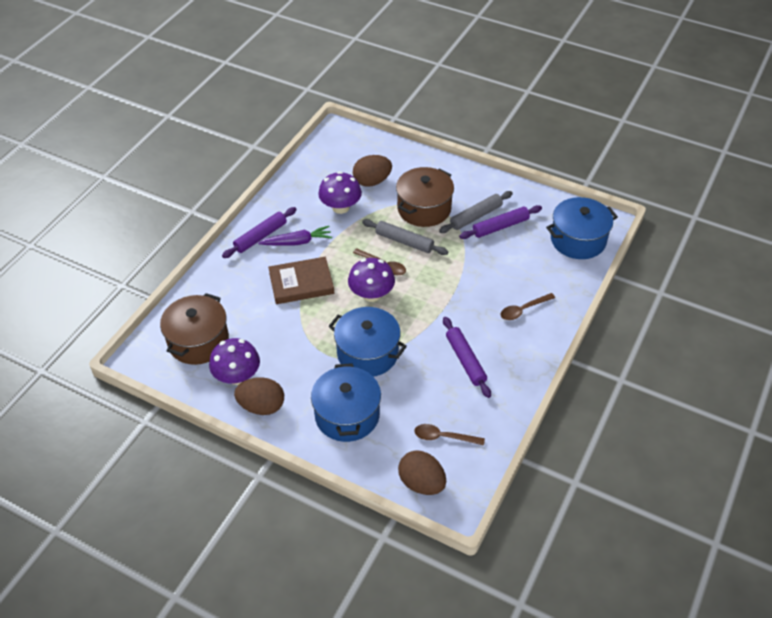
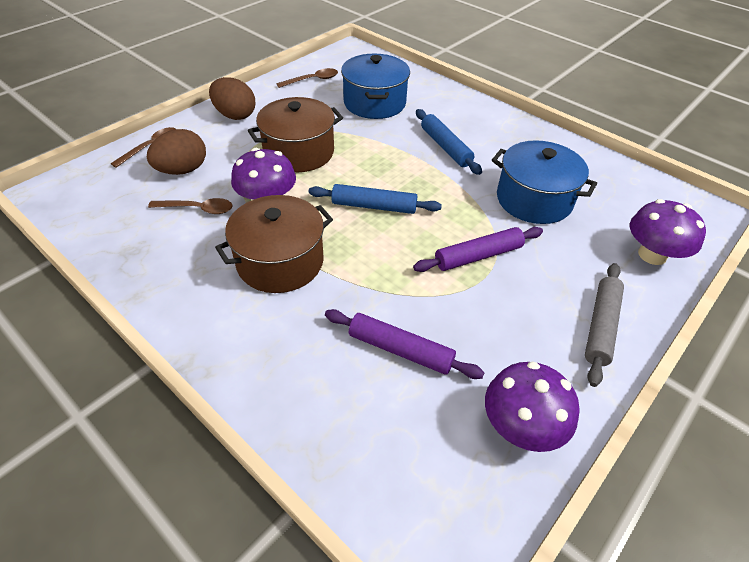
blue pot: 3 -> 2
blue rolling pin: 0 -> 2
brown book: 1 -> 0
brown egg: 3 -> 2
grey rolling pin: 2 -> 1
purple carrot: 1 -> 0
purple rolling pin: 3 -> 2

